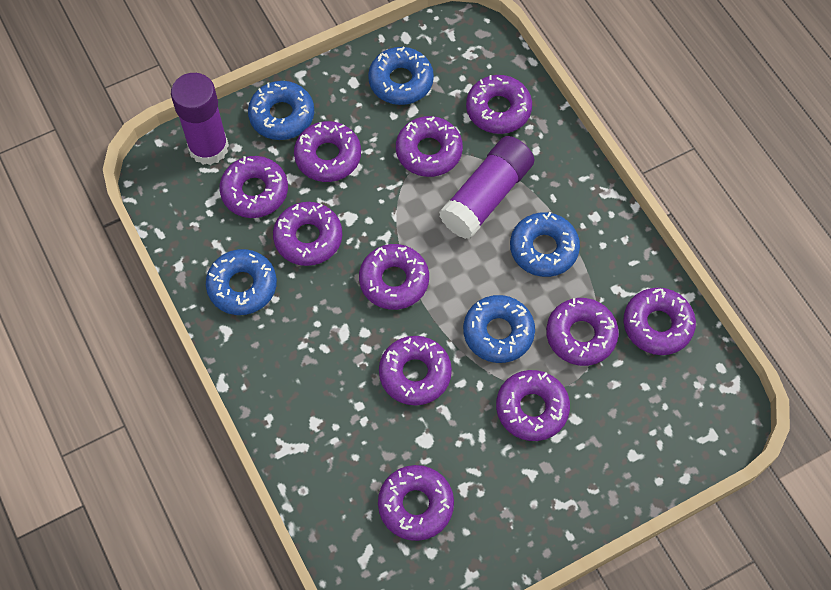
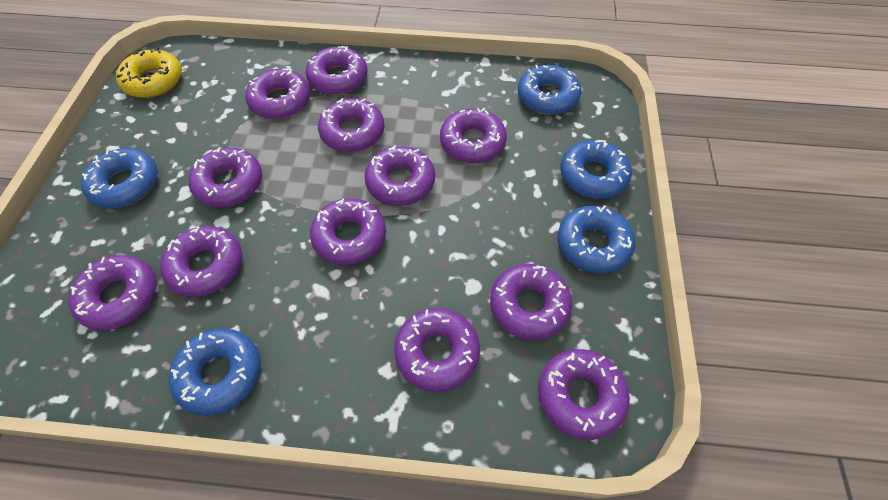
purple donut: 11 -> 12
purple glue stick: 2 -> 0
yellow donut: 0 -> 1

